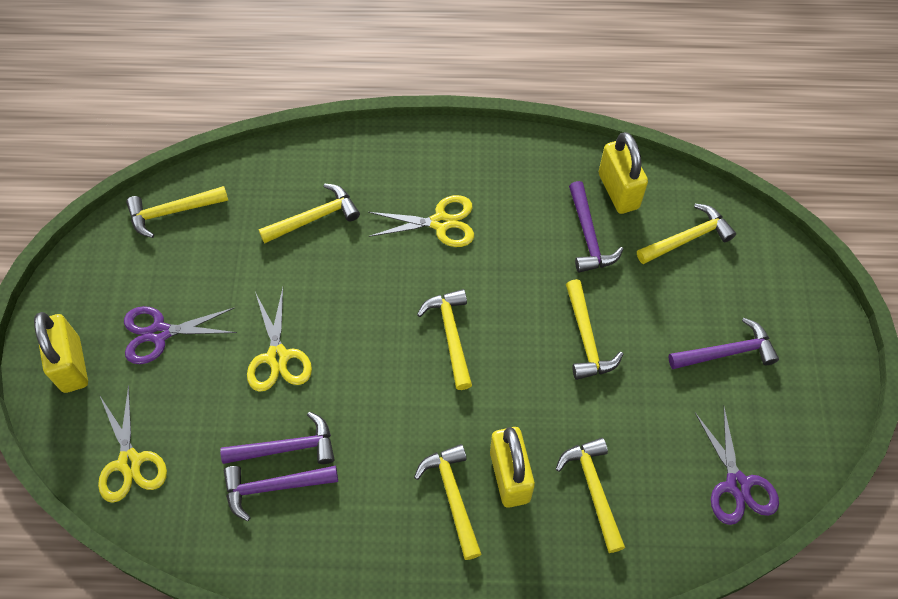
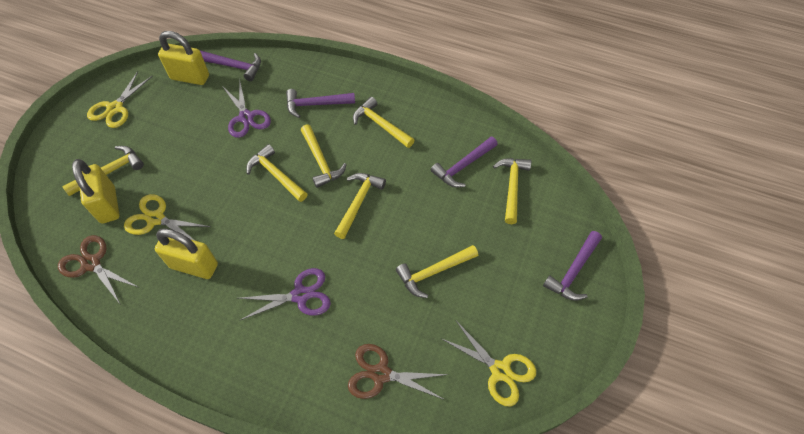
brown scissors: 0 -> 2

